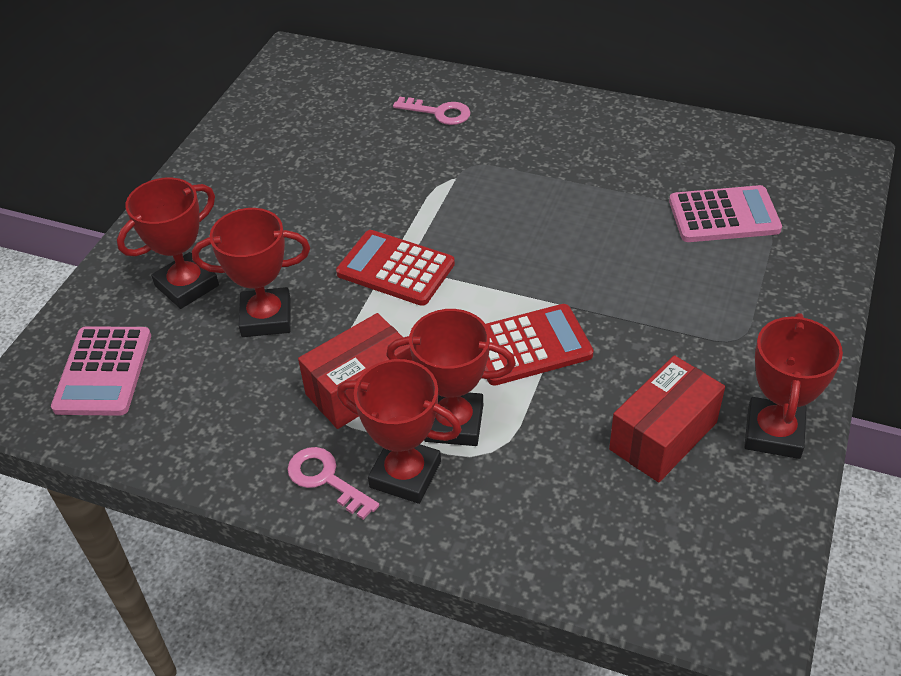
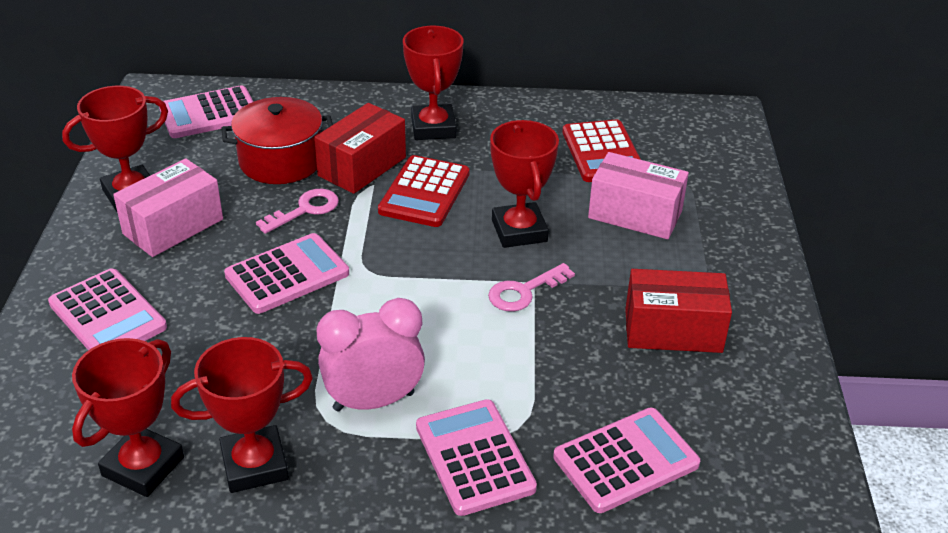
pink box: 0 -> 2
pink calculator: 2 -> 5
pink clock: 0 -> 1
red pot: 0 -> 1

